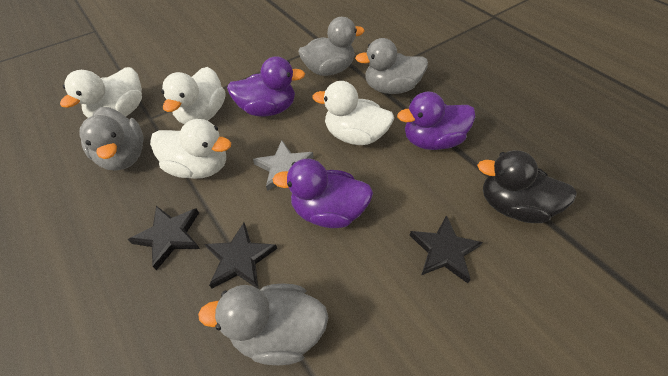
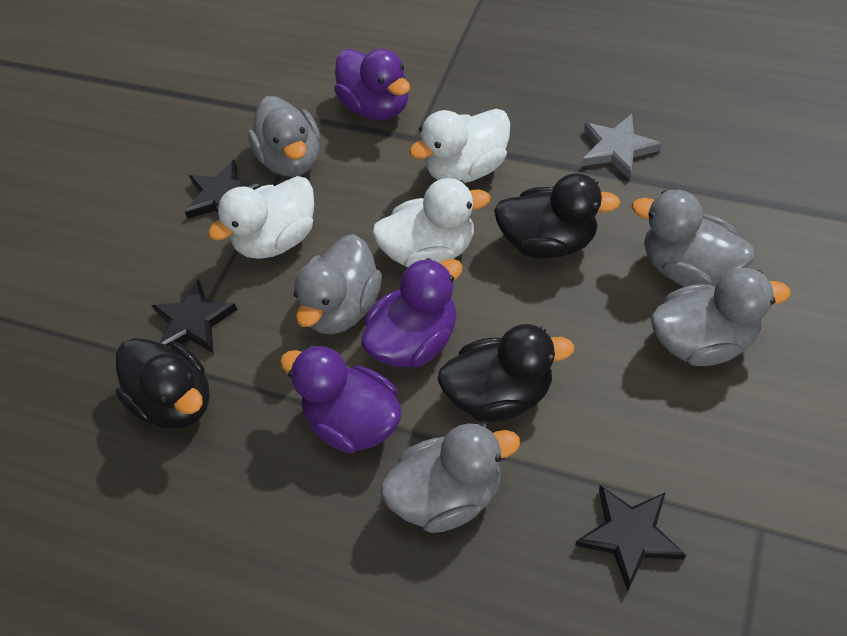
black duck: 1 -> 3
grey duck: 4 -> 5
white duck: 4 -> 3

